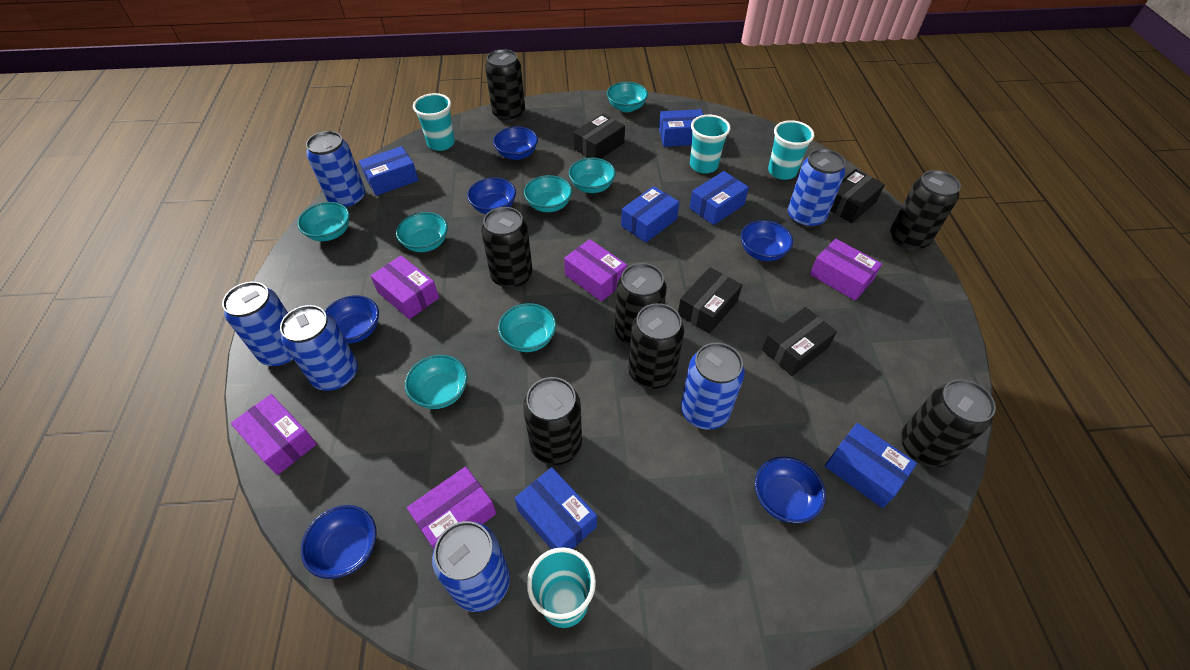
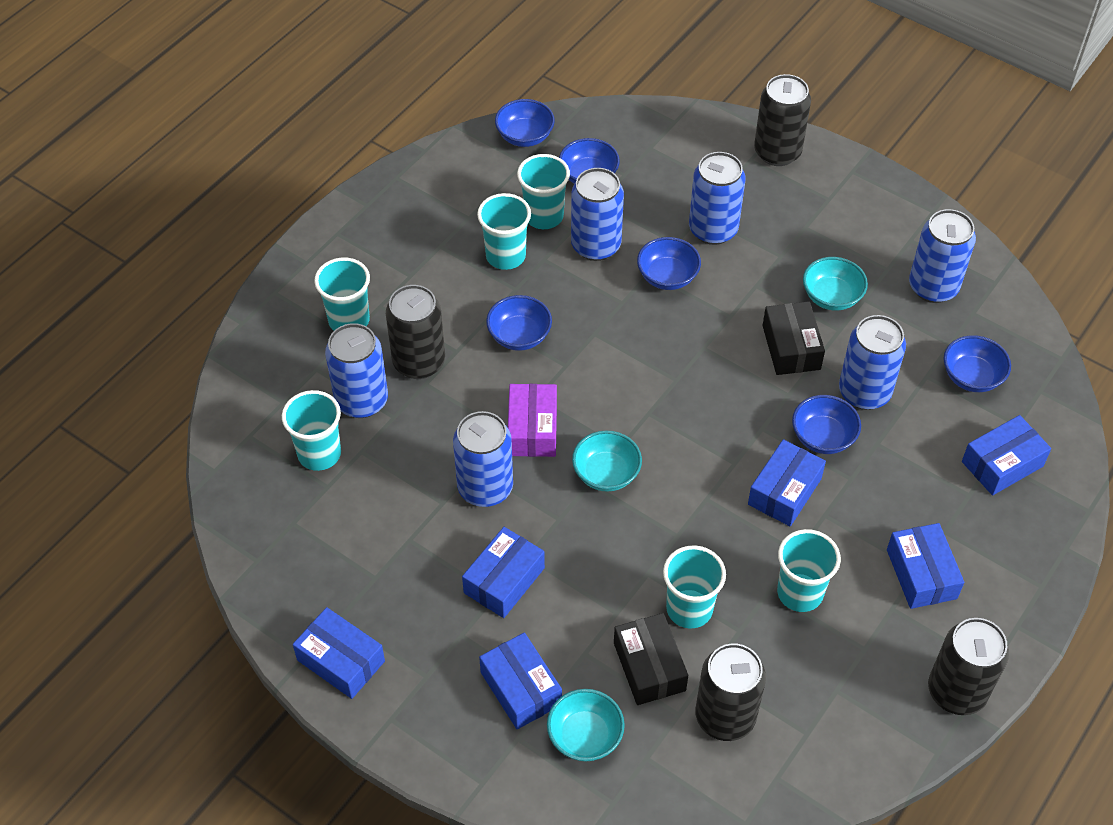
black box: 4 -> 2
black can: 7 -> 4
purple box: 5 -> 1
turquoise bowl: 7 -> 3
turquoise cup: 4 -> 6

